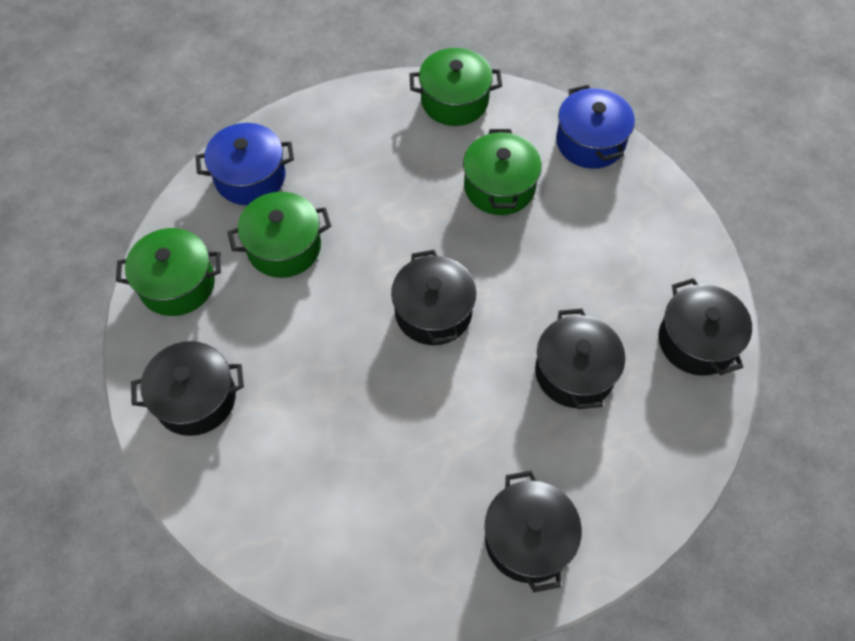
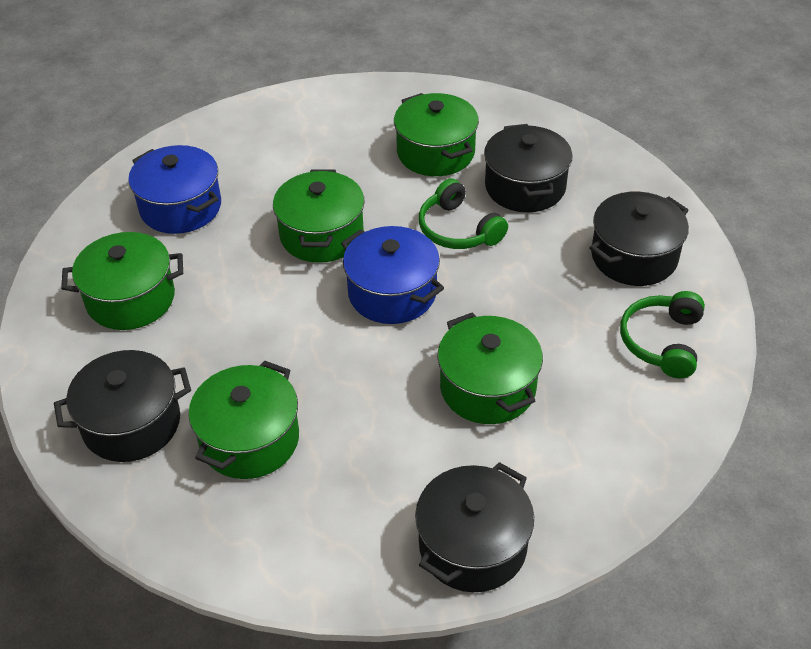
black pot: 5 -> 4
green headphones: 0 -> 2
green pot: 4 -> 5

